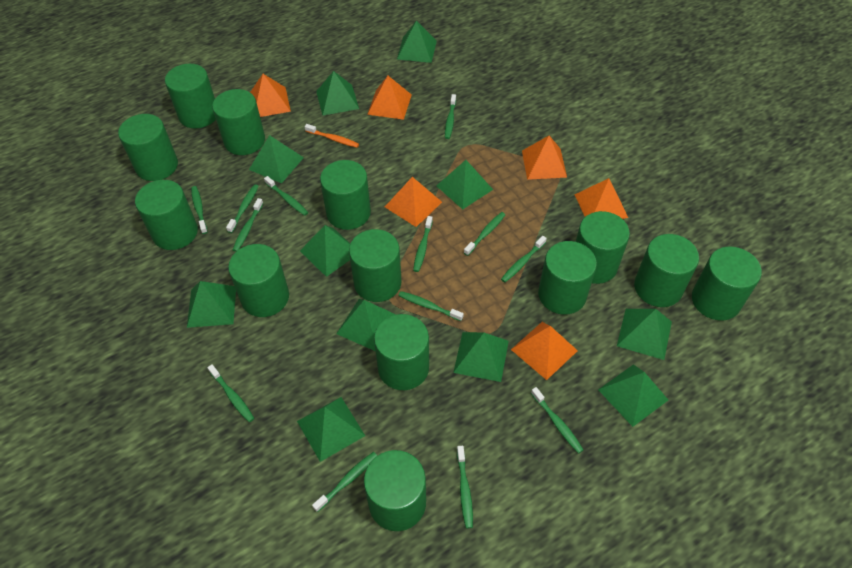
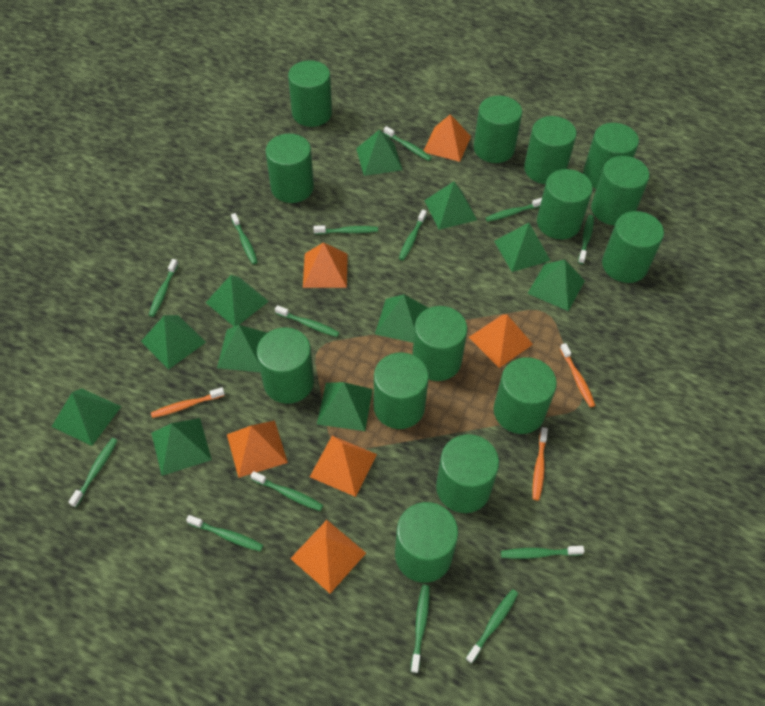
green cylinder: 13 -> 14
green toothbrush: 13 -> 14
orange toothbrush: 1 -> 3

